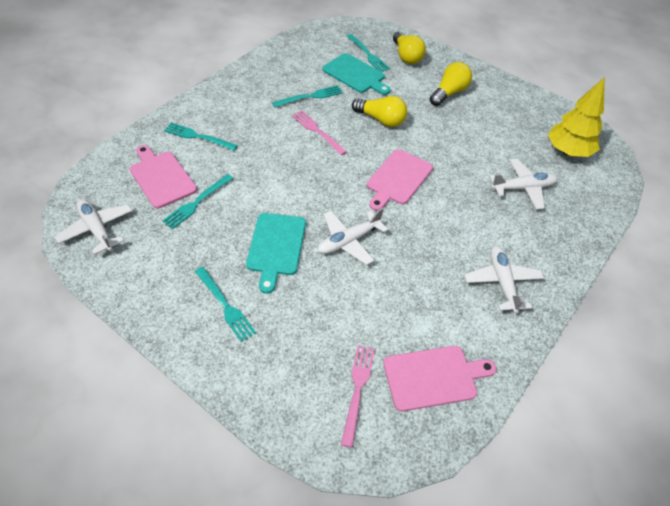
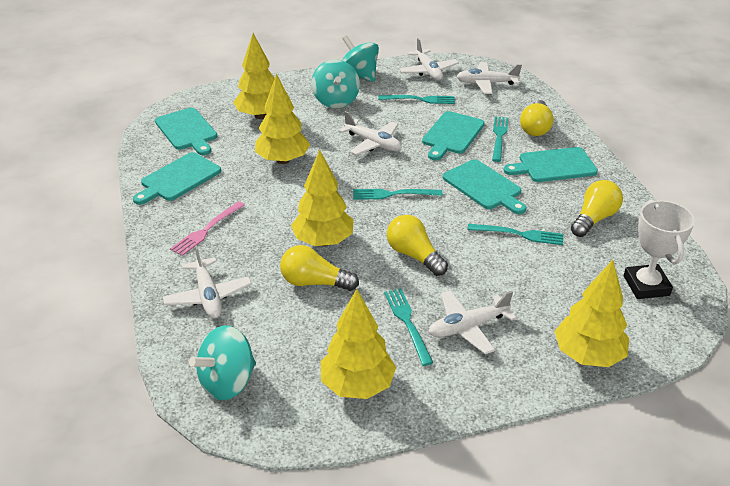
pink cutting board: 3 -> 0
pink fork: 2 -> 1
turquoise cutting board: 2 -> 5
turquoise spinning top: 0 -> 3
white plane: 4 -> 5
white trophy: 0 -> 1
yellow light bulb: 3 -> 4
yellow tree: 1 -> 5

